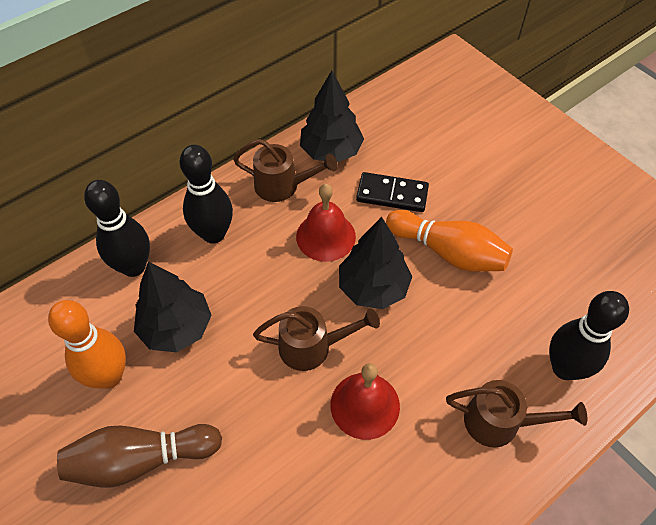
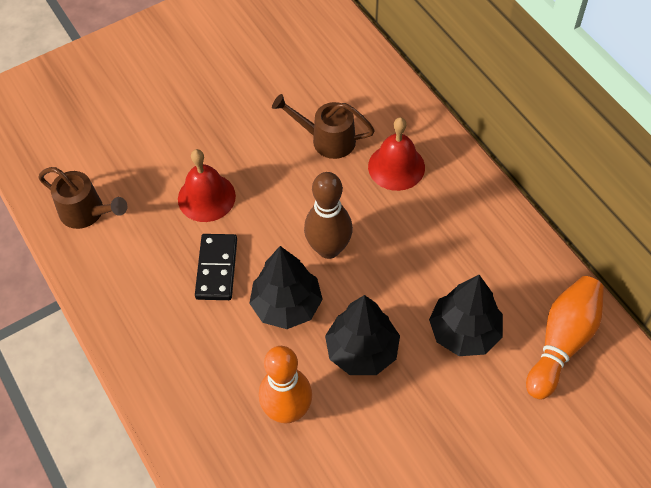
black bowling pin: 3 -> 0
brown watering can: 3 -> 2

